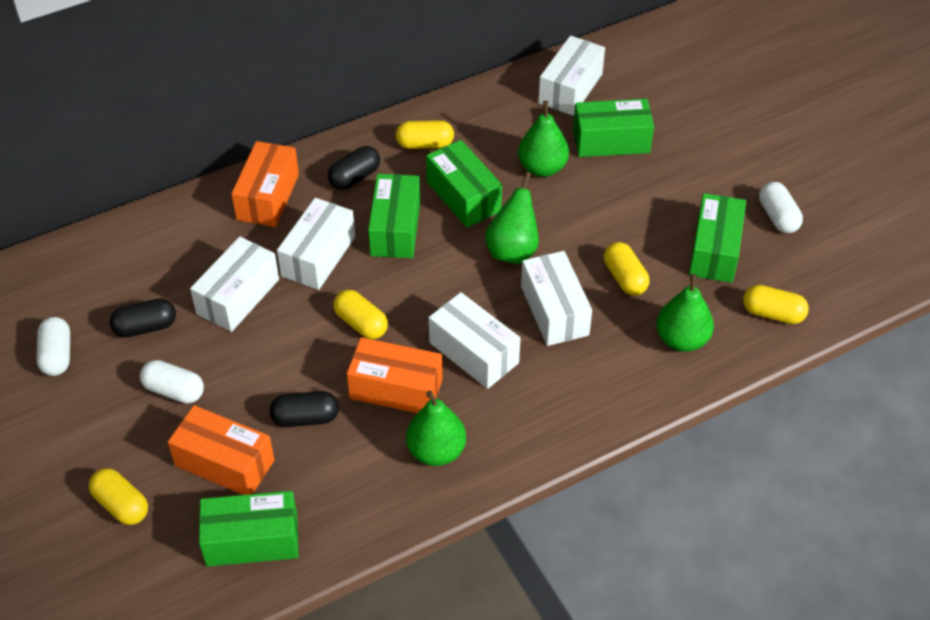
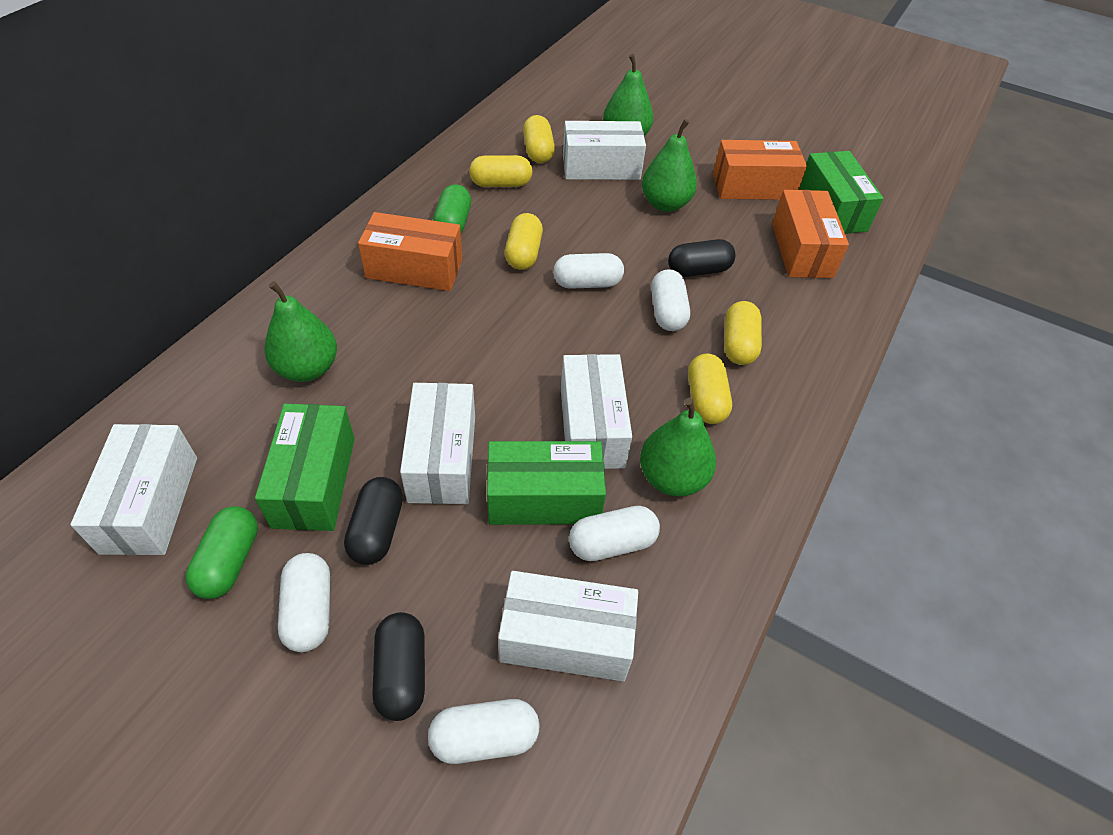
green box: 5 -> 3
green capsule: 0 -> 2
white capsule: 3 -> 5

